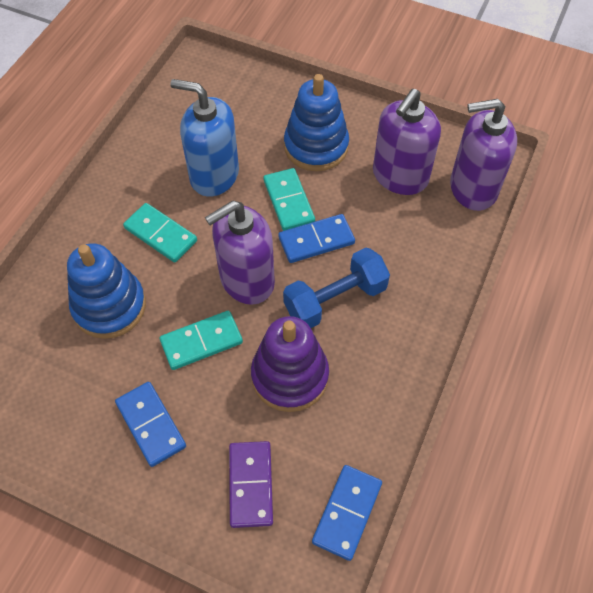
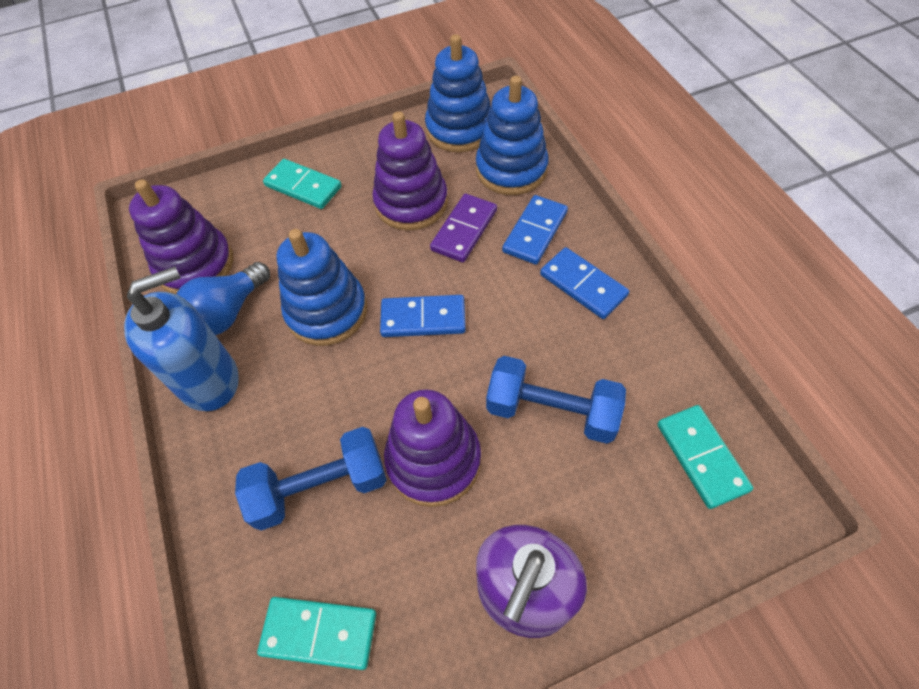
blue dumbbell: 1 -> 2
blue light bulb: 0 -> 1
blue stacking toy: 2 -> 3
purple soap dispenser: 3 -> 1
purple stacking toy: 1 -> 3

